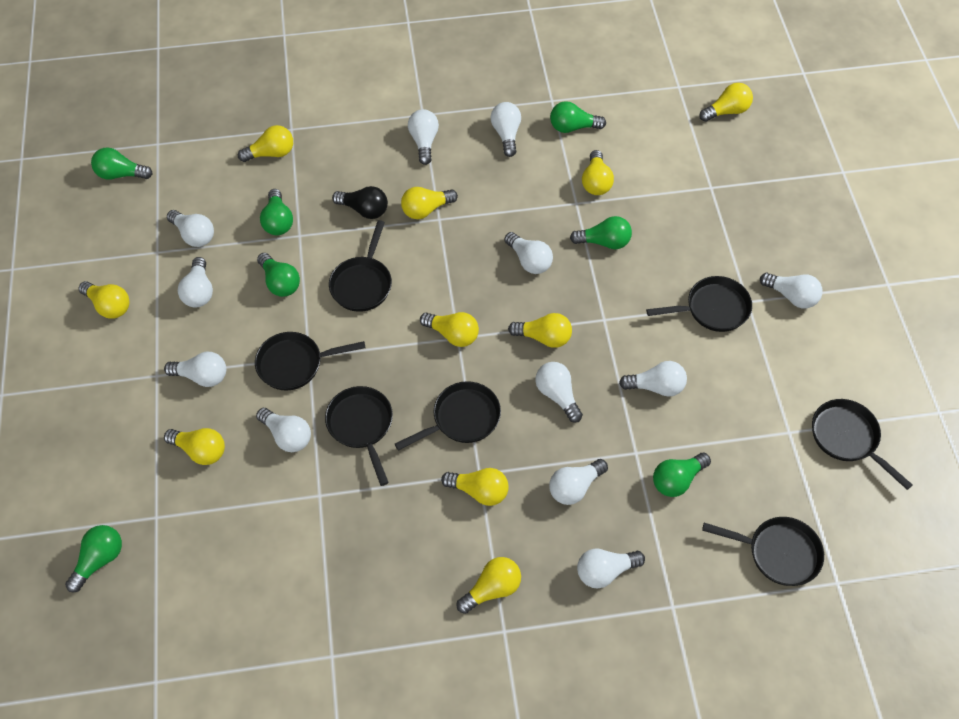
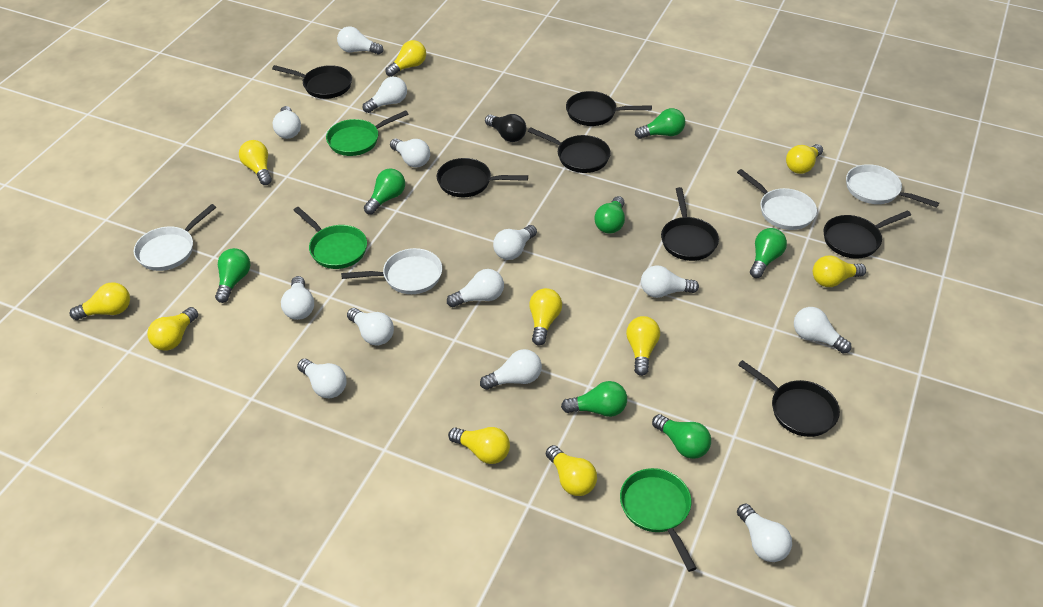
green pan: 0 -> 3
white light bulb: 12 -> 13
white pan: 0 -> 4

